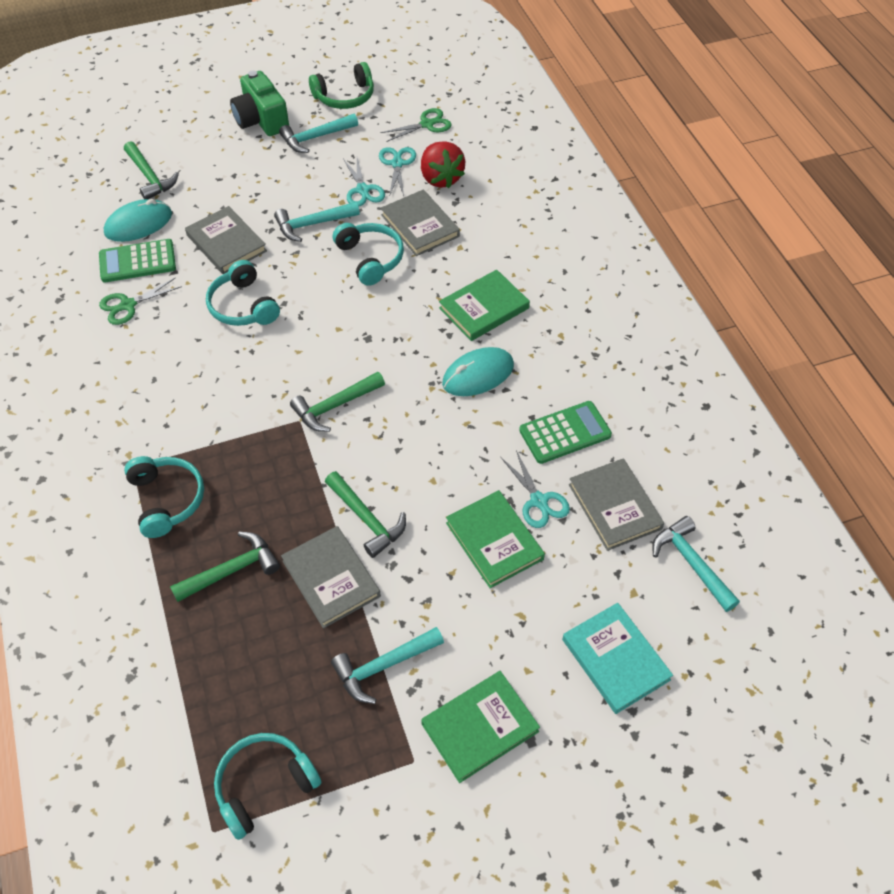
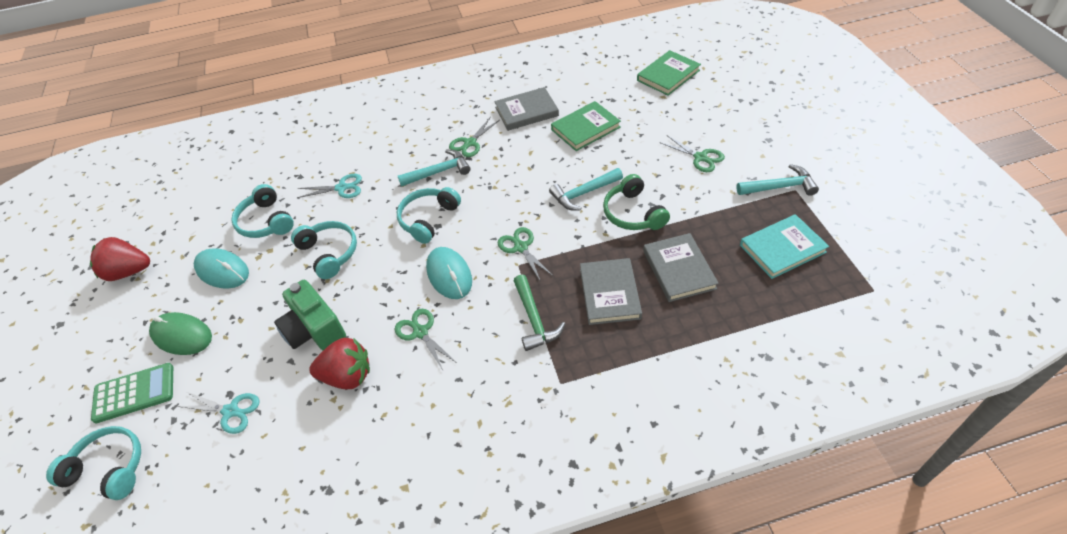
green book: 3 -> 2
green calculator: 2 -> 1
green hammer: 4 -> 1
green mouse: 0 -> 1
green scissors: 2 -> 4
grey book: 4 -> 3
red strawberry: 1 -> 2
turquoise hammer: 4 -> 3
turquoise scissors: 3 -> 2

